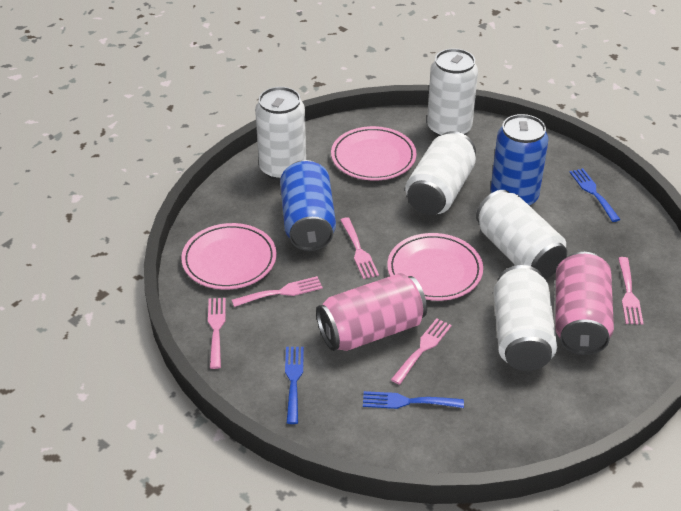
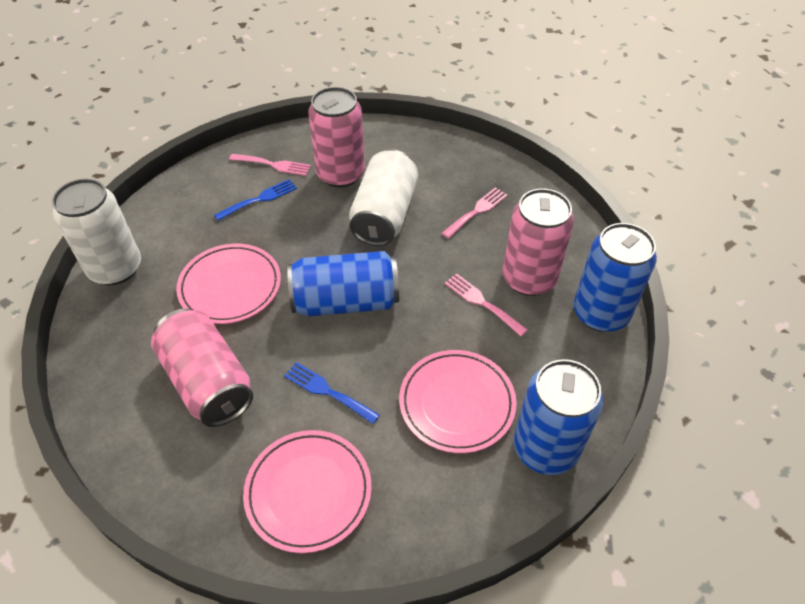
blue can: 2 -> 3
blue fork: 3 -> 2
pink can: 2 -> 3
pink fork: 5 -> 3
white can: 5 -> 2

